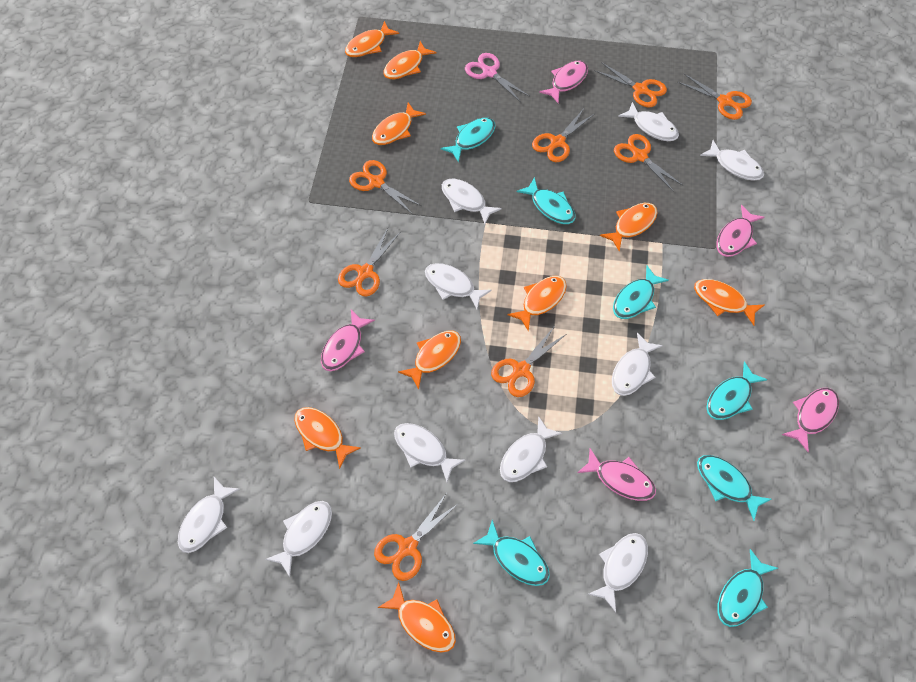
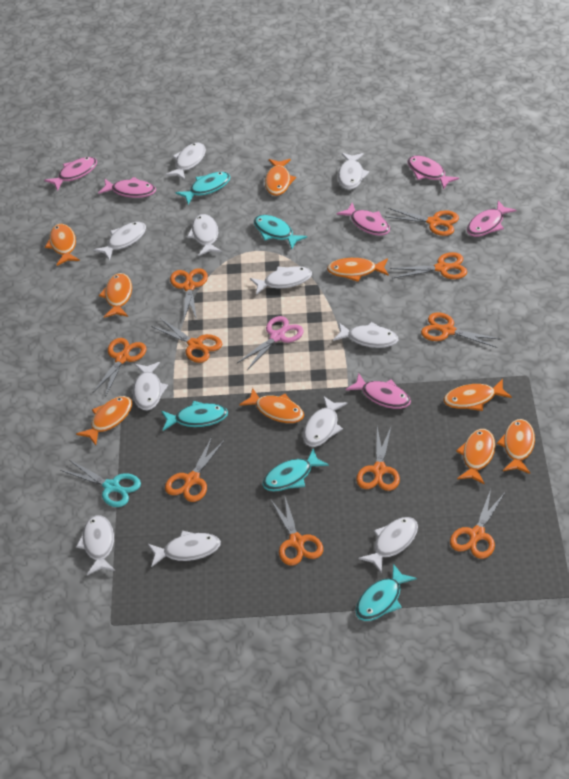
orange scissors: 8 -> 10
pink fish: 5 -> 6
turquoise fish: 7 -> 5
turquoise scissors: 0 -> 1
white fish: 10 -> 11

